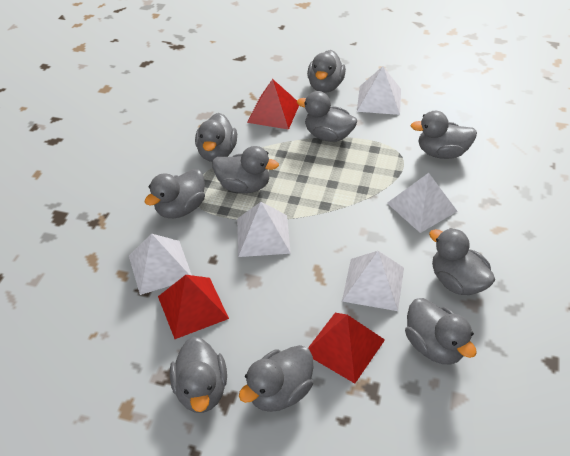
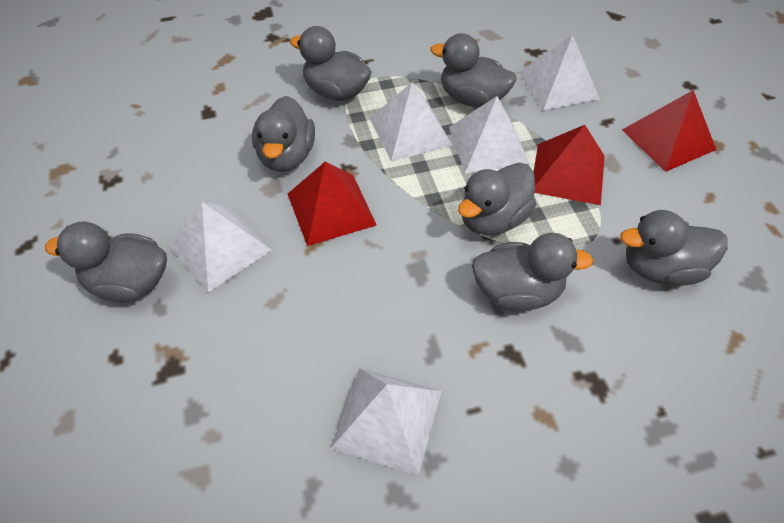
grey duck: 10 -> 7

